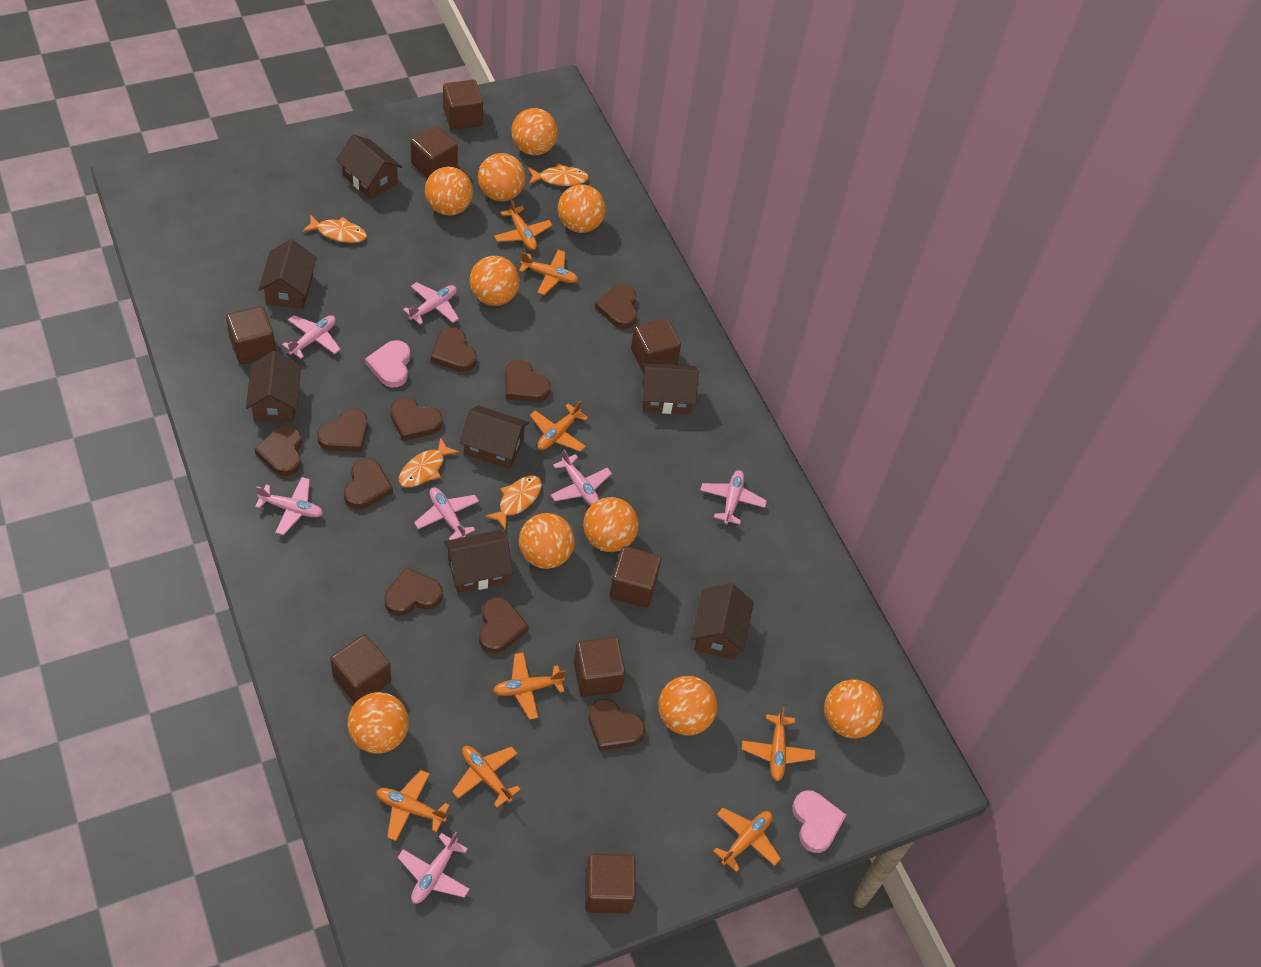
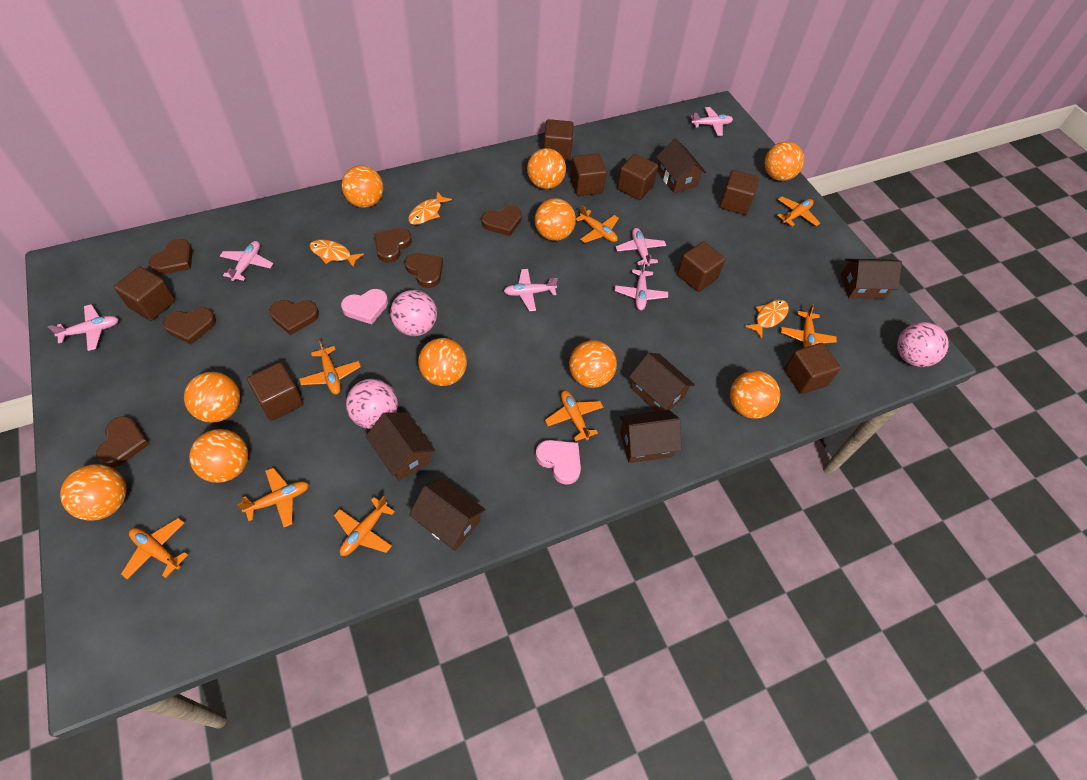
brown heart: 10 -> 7
brown house: 7 -> 6
orange fish: 4 -> 3
pink ball: 0 -> 3
pink plane: 7 -> 6

